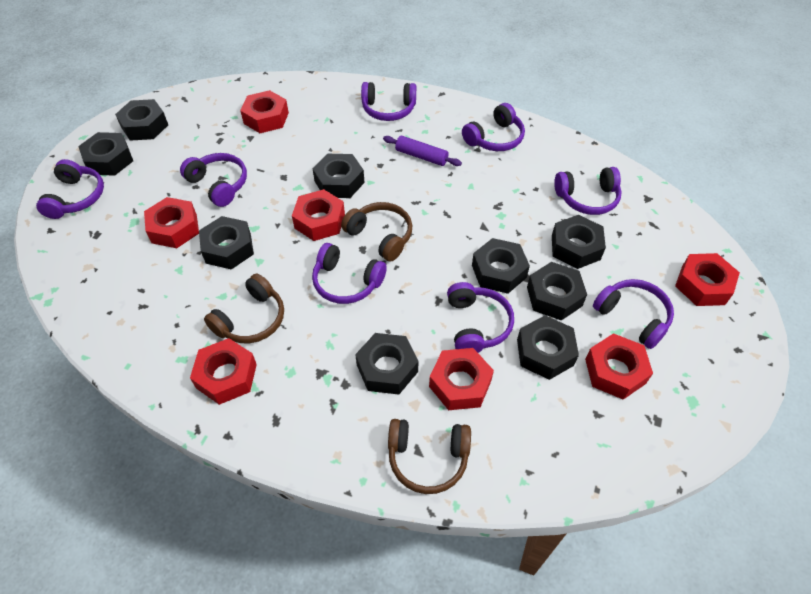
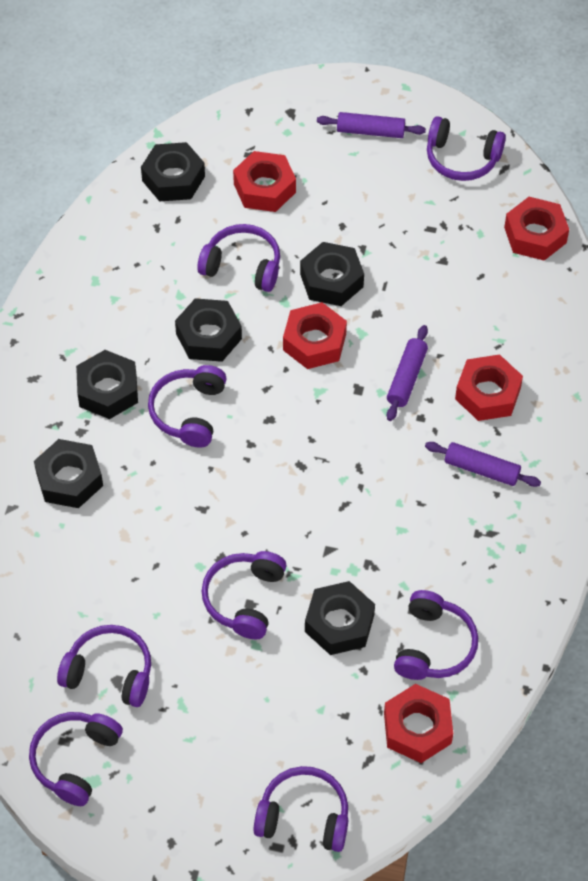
black nut: 9 -> 6
brown headphones: 3 -> 0
purple rolling pin: 1 -> 3
red nut: 7 -> 5

